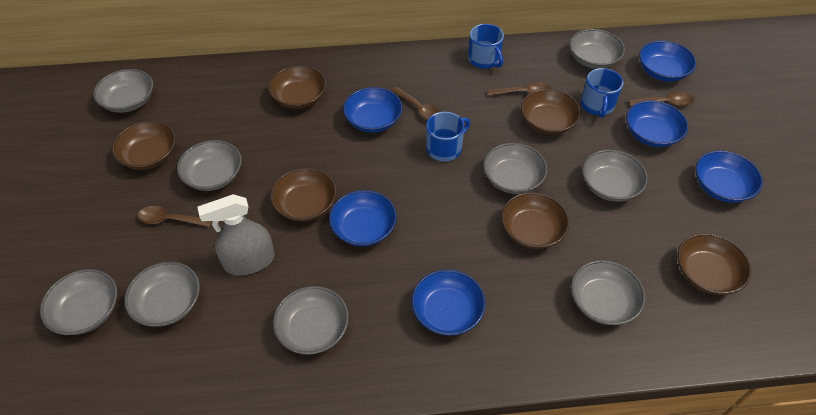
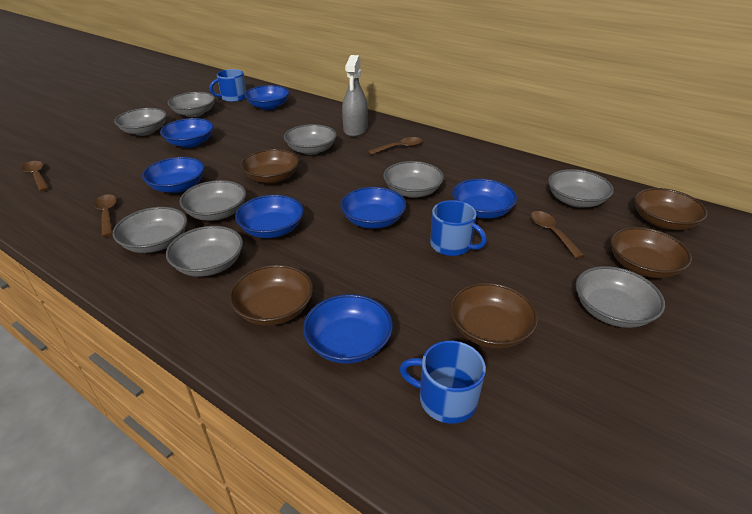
blue bowl: 6 -> 7
brown bowl: 6 -> 5

